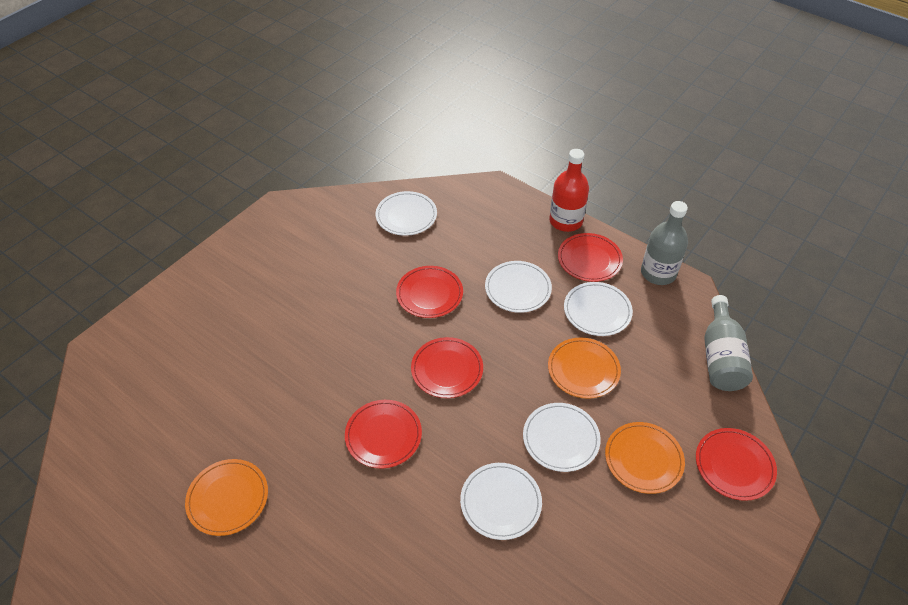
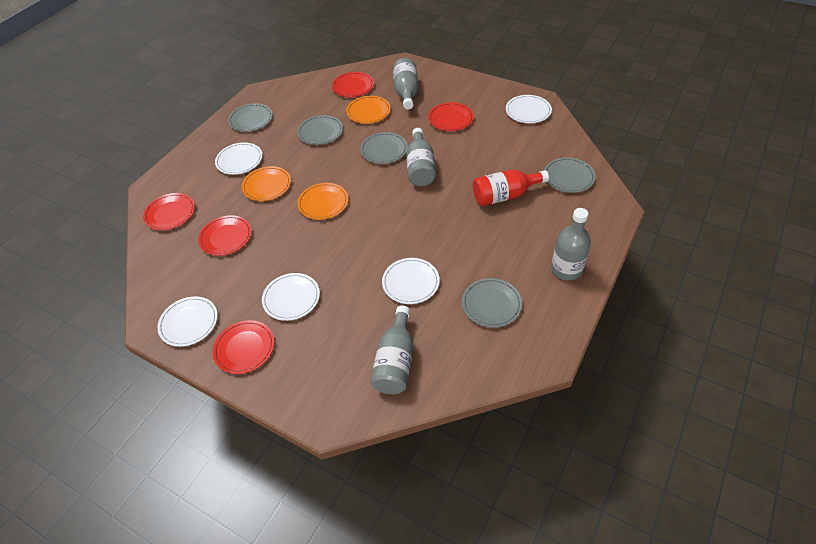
grey bottle: 2 -> 4
grey plate: 0 -> 5

